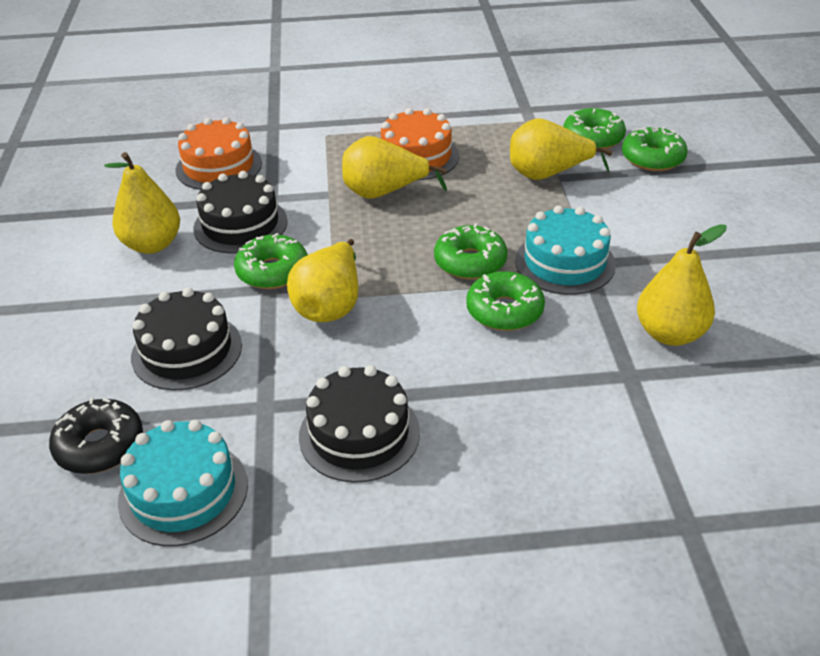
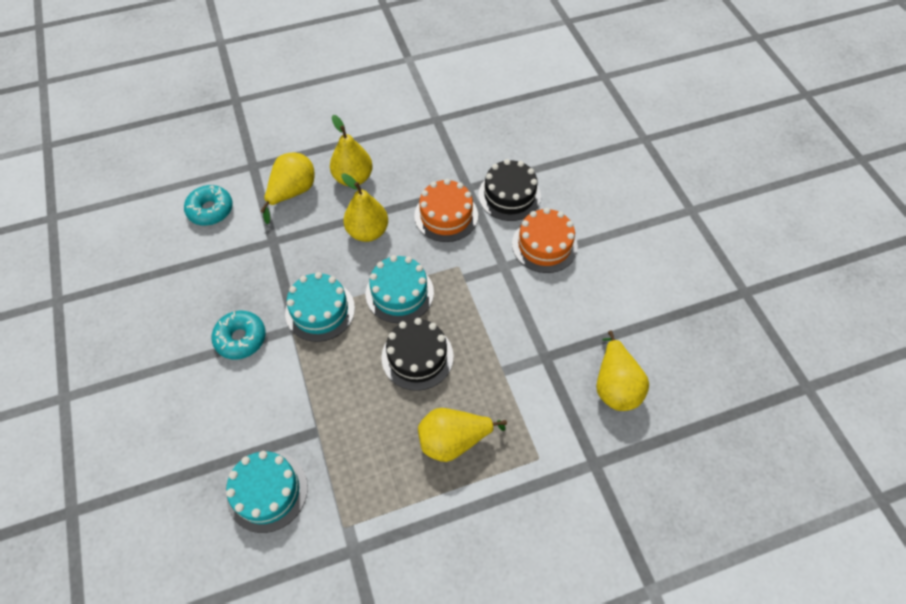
black cake: 3 -> 2
black donut: 1 -> 0
green donut: 5 -> 0
turquoise cake: 2 -> 3
turquoise donut: 0 -> 2

